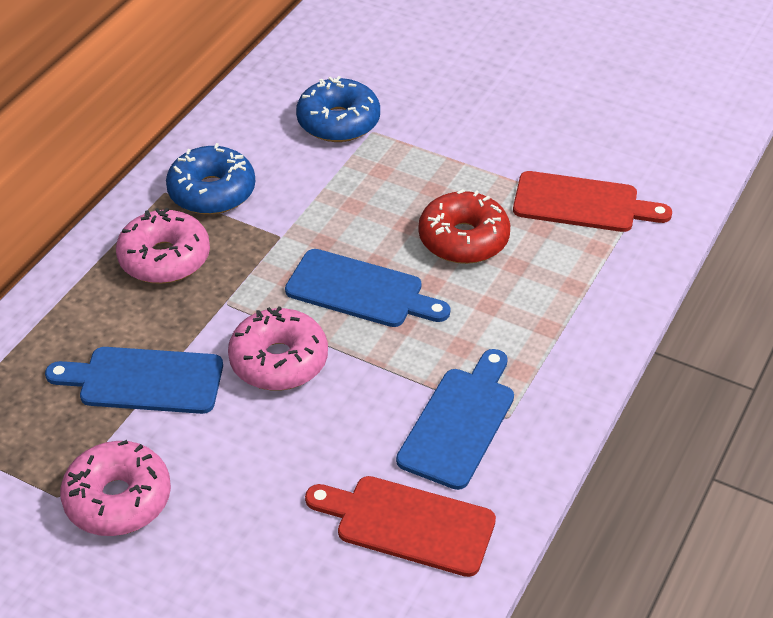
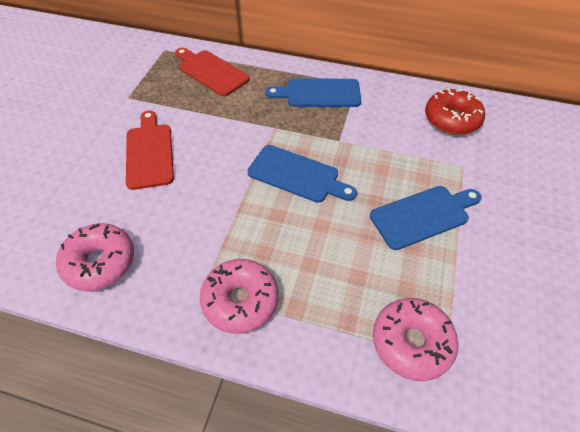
blue donut: 2 -> 0

